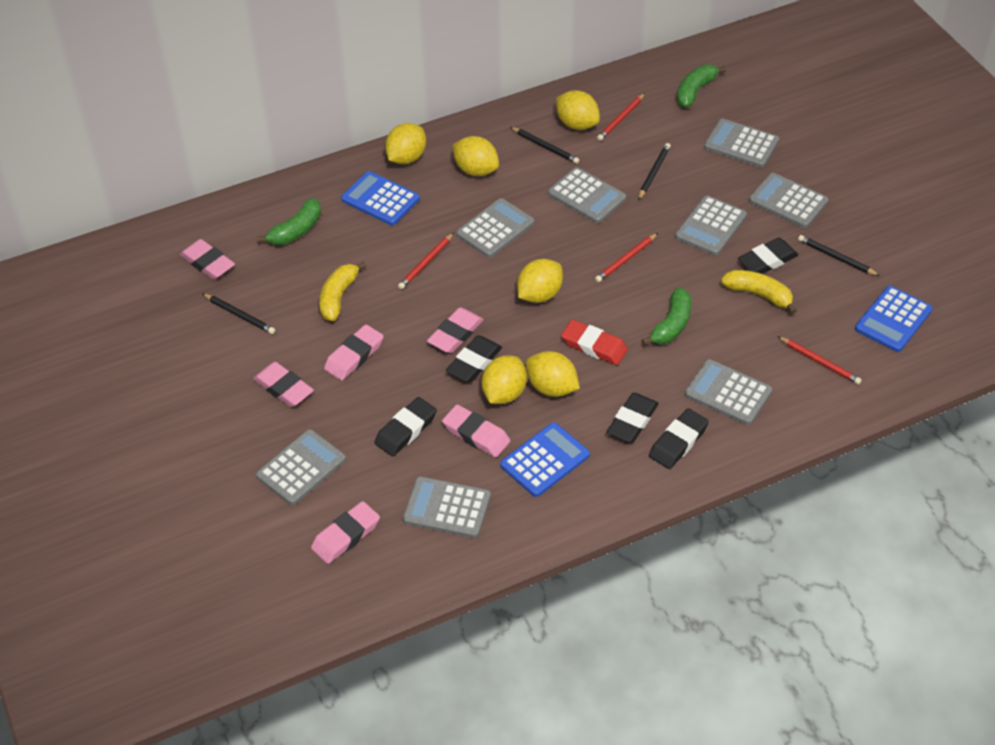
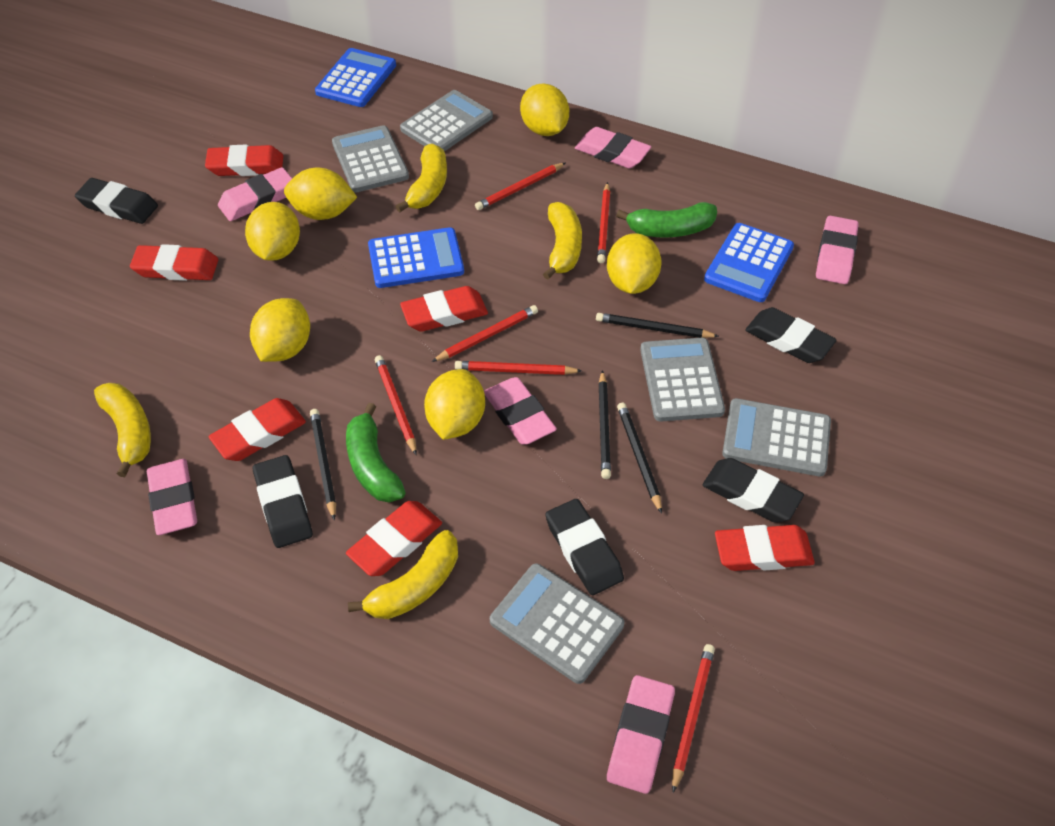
green banana: 3 -> 2
grey calculator: 8 -> 5
red eraser: 1 -> 6
red pencil: 4 -> 6
yellow banana: 2 -> 4

